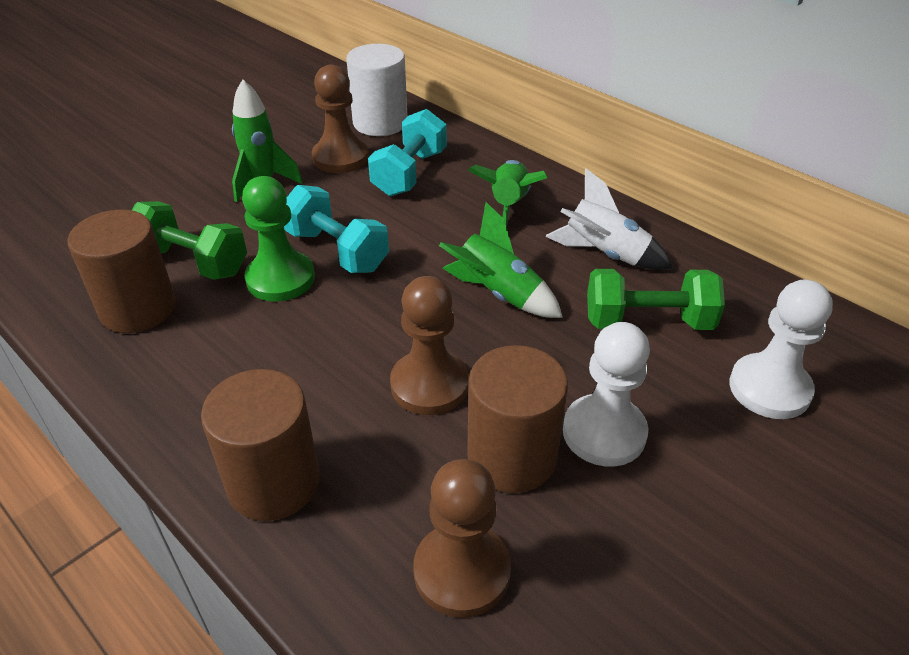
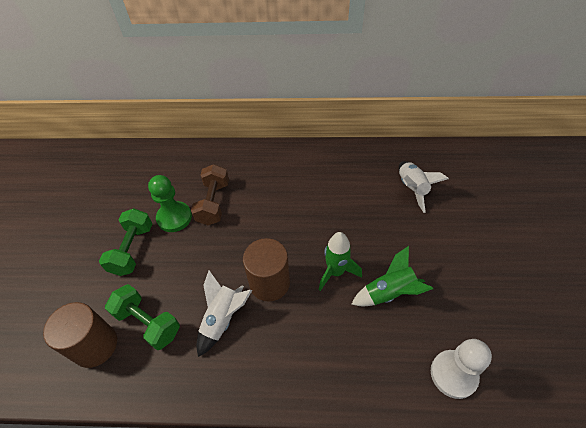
brown cylinder: 3 -> 2
brown dumbbell: 0 -> 1
brown pawn: 3 -> 0
green rocket: 3 -> 2
turquoise dumbbell: 2 -> 0
white cylinder: 1 -> 0
white pawn: 2 -> 1
white rocket: 1 -> 2

